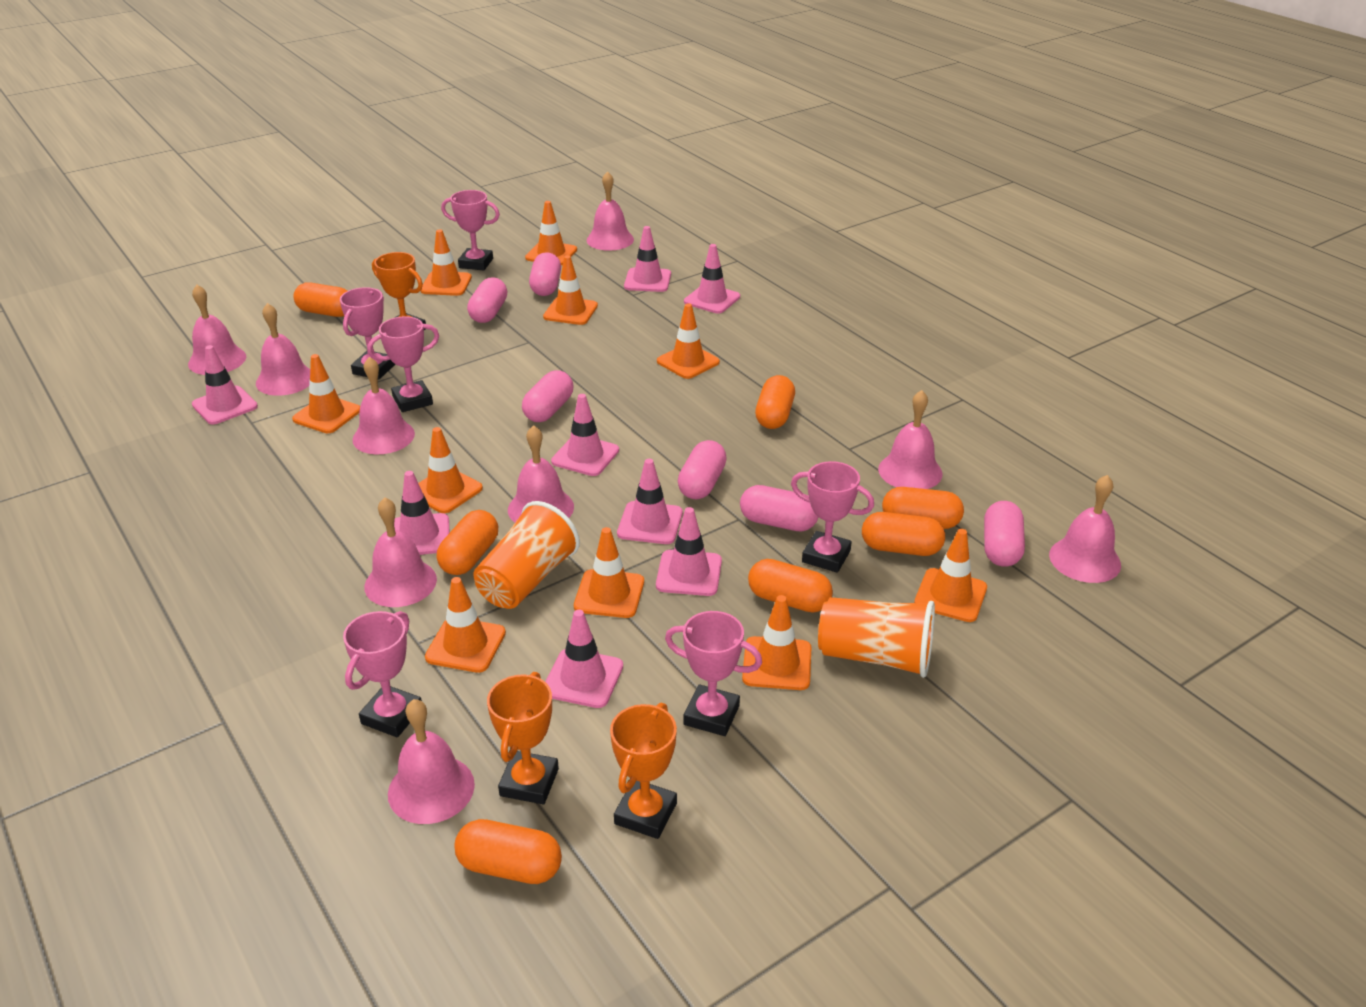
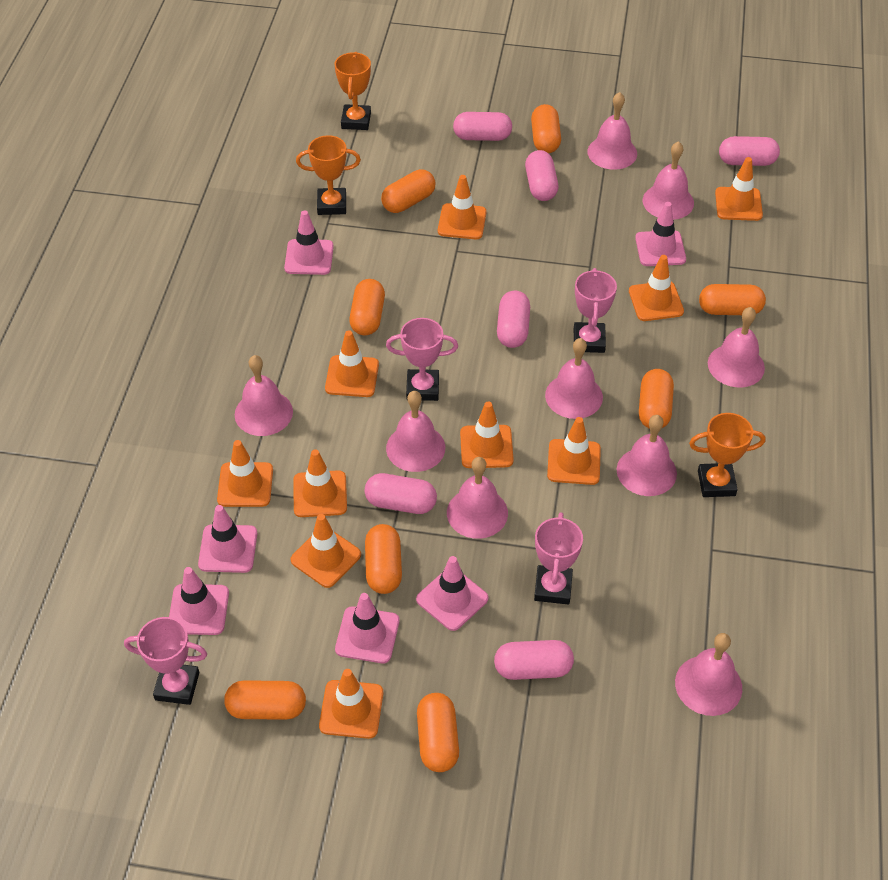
orange capsule: 7 -> 8
orange cup: 2 -> 0
pink traffic cone: 8 -> 6
pink trophy: 6 -> 4

